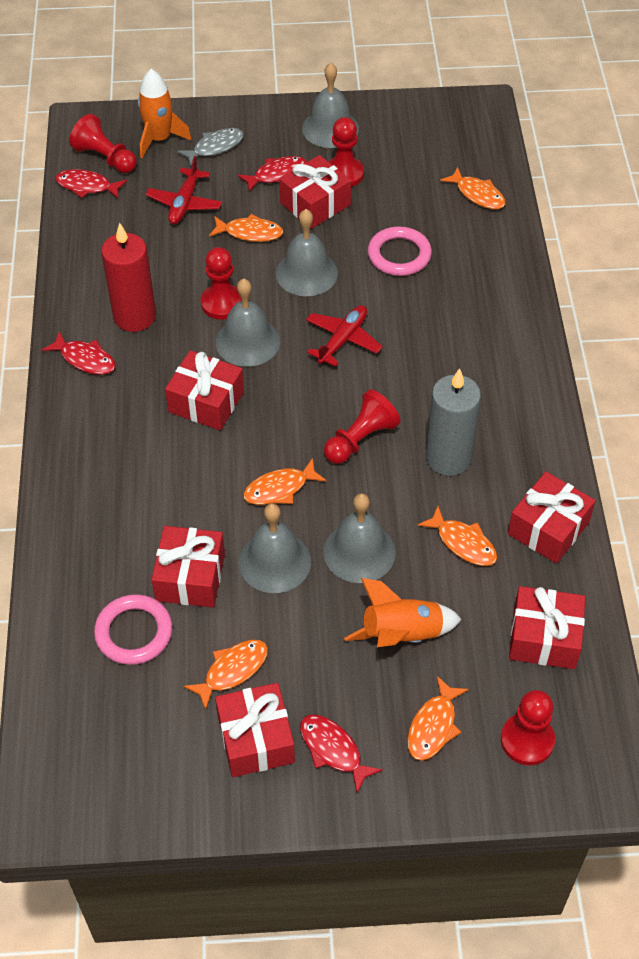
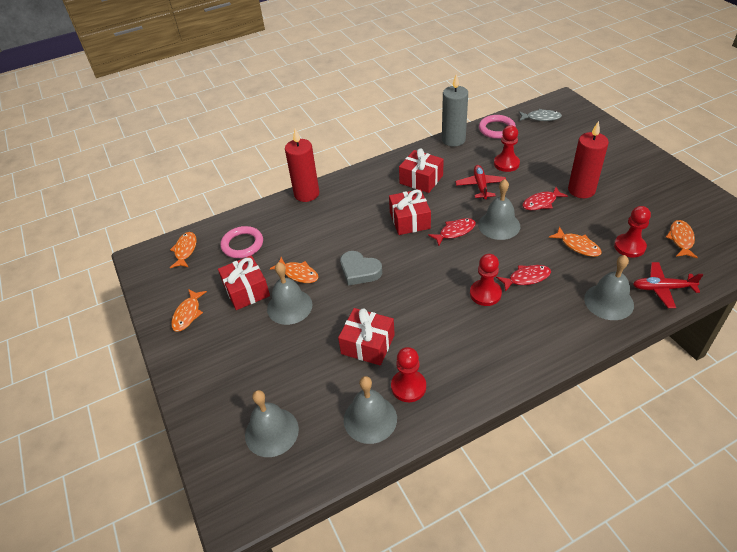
grey heart: 0 -> 1
orange fish: 6 -> 5
orange rocket: 2 -> 0
red candle: 1 -> 2
red fish: 4 -> 3
red gift: 6 -> 4
red pawn: 5 -> 4

